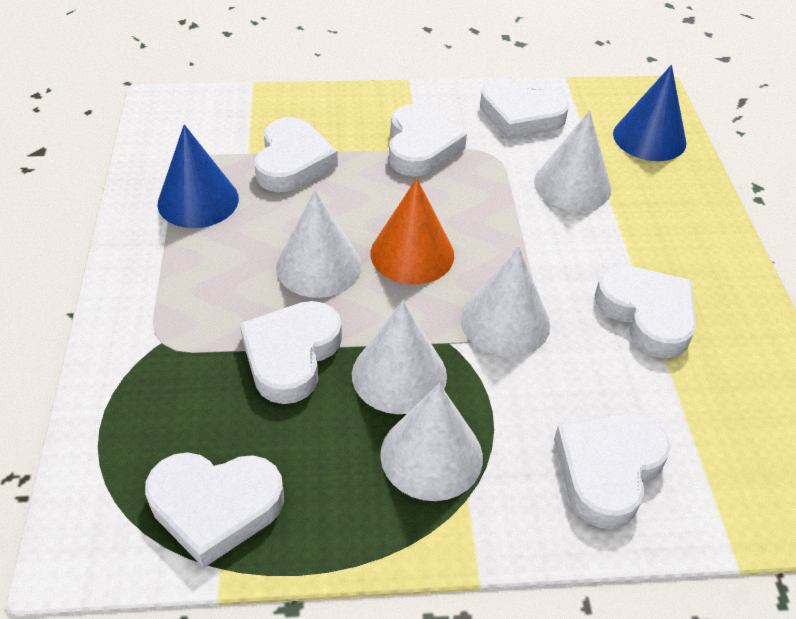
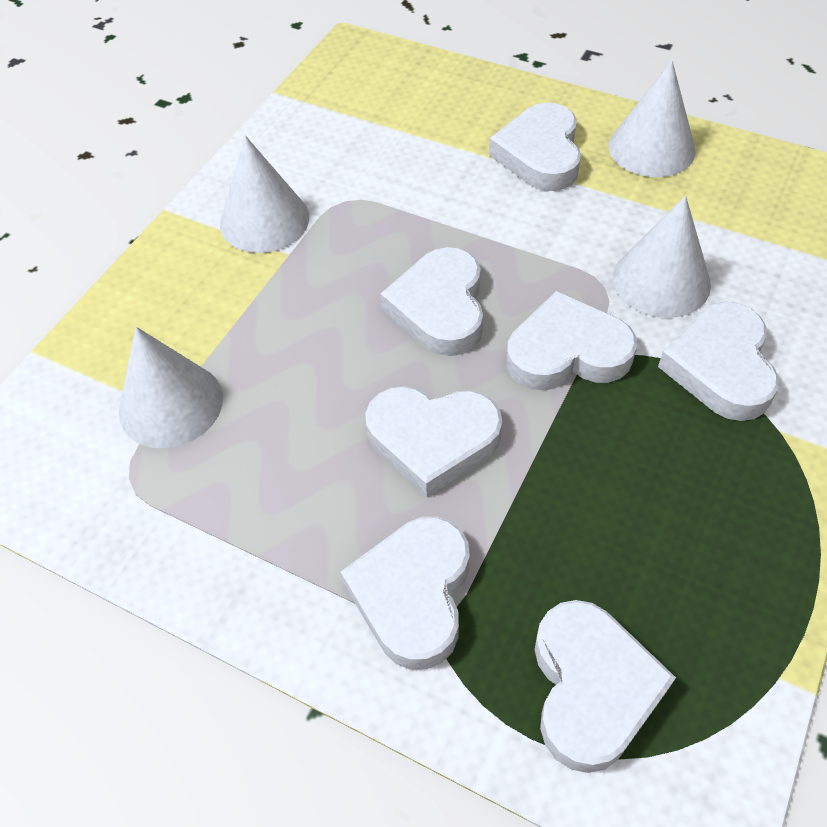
blue cone: 2 -> 0
orange cone: 1 -> 0
white cone: 5 -> 4

